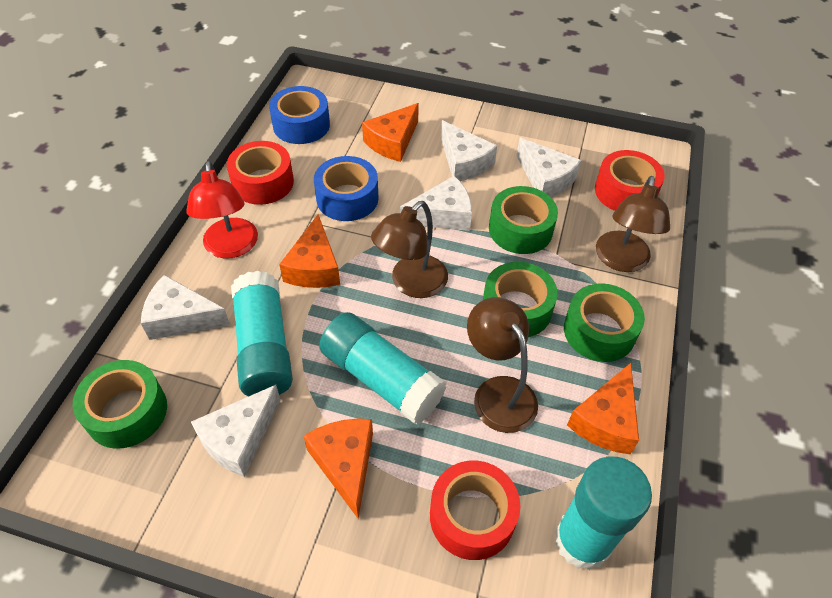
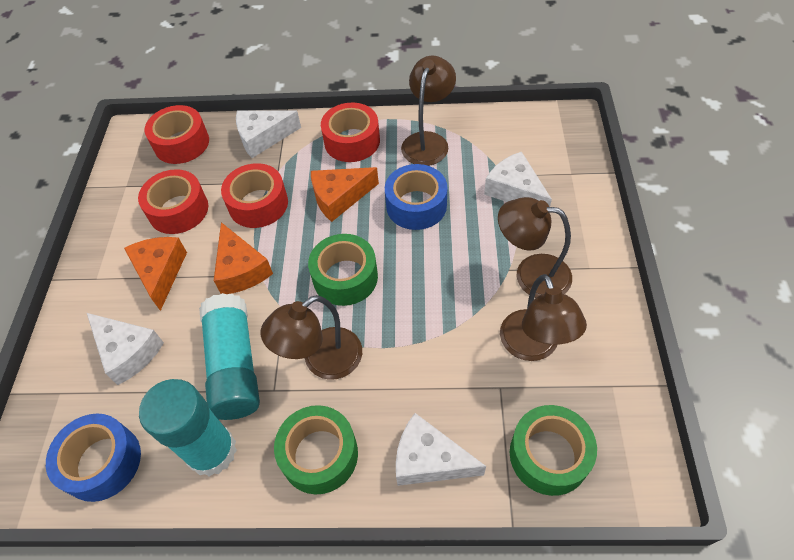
brown lamp: 3 -> 4
green tape: 4 -> 3
orange cheese: 4 -> 3
red lamp: 1 -> 0
red tape: 3 -> 4
turquoise glue stick: 3 -> 2
white cheese: 5 -> 4

